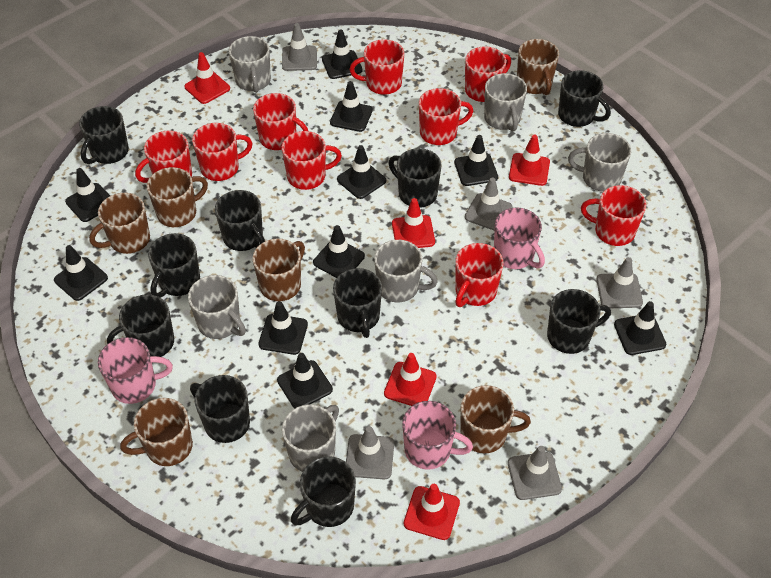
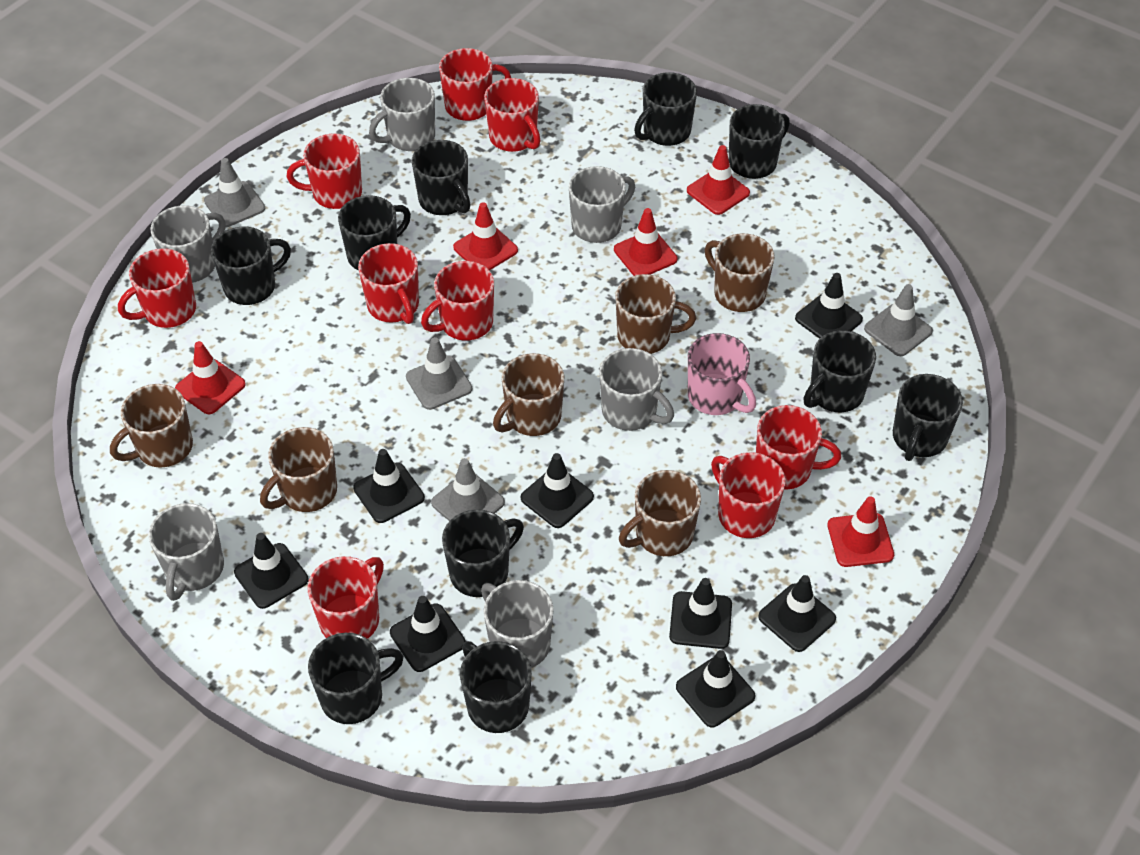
black traffic cone: 10 -> 8
grey traffic cone: 5 -> 4
pink mug: 3 -> 1

